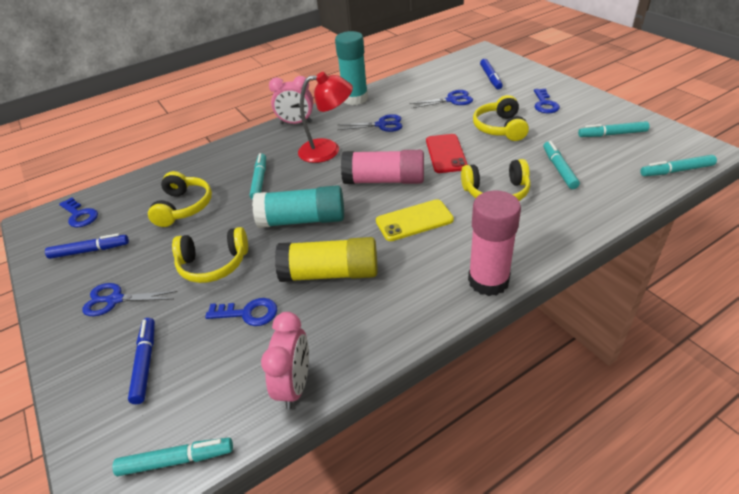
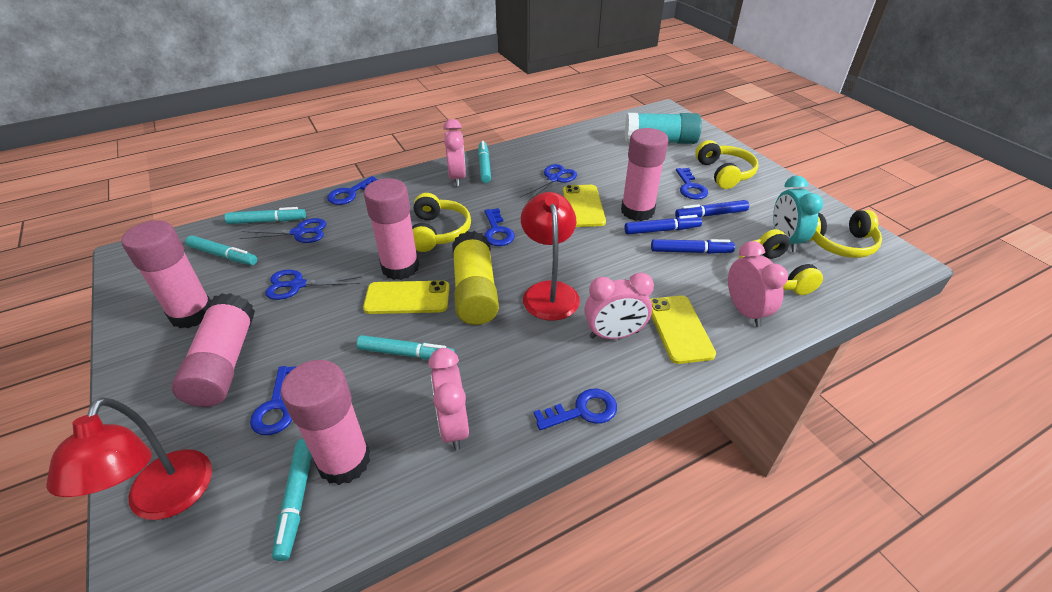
blue key: 3 -> 5
pink clock: 2 -> 4
pink glue stick: 2 -> 5
red lamp: 1 -> 2
red phone: 1 -> 0
turquoise clock: 0 -> 1
turquoise glue stick: 2 -> 1
yellow phone: 1 -> 3

